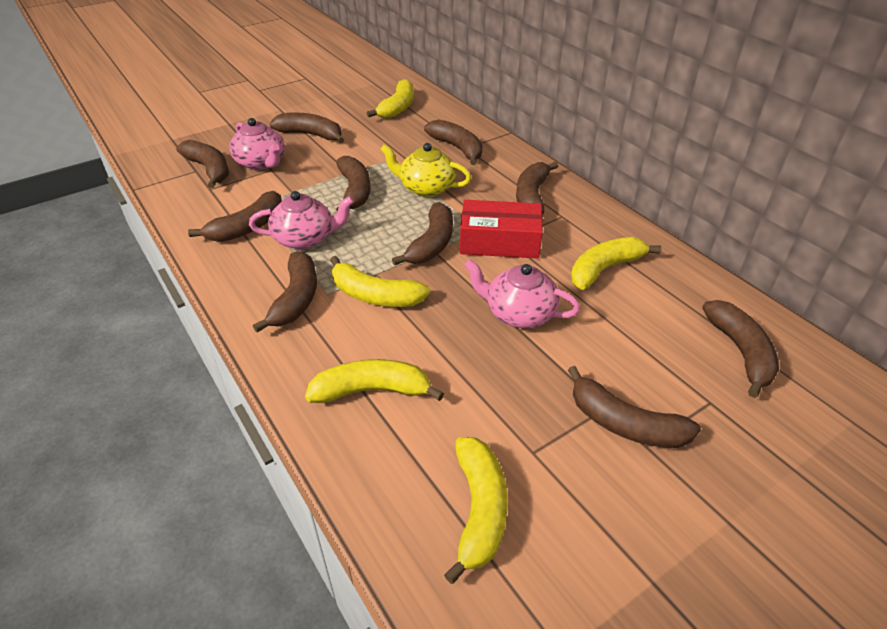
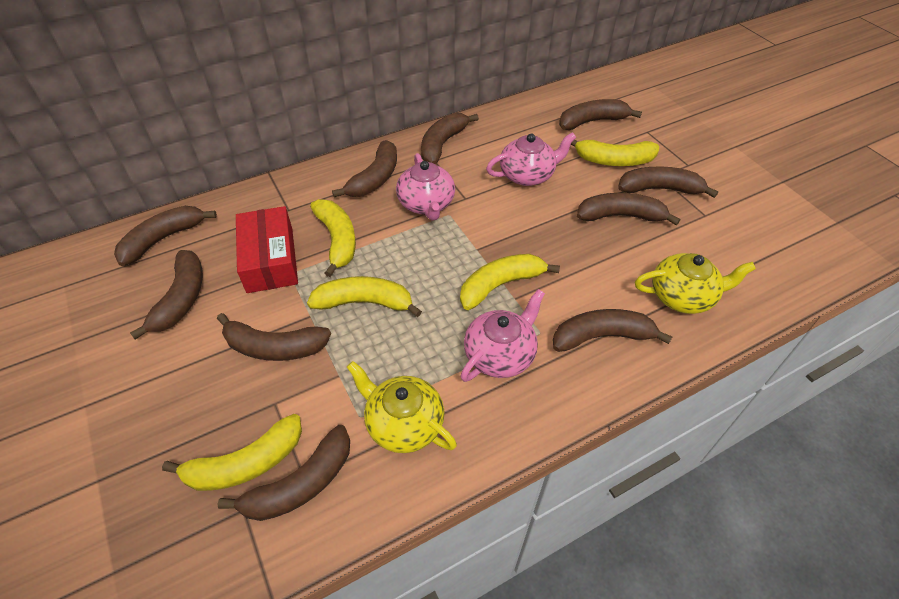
yellow teapot: 1 -> 2

